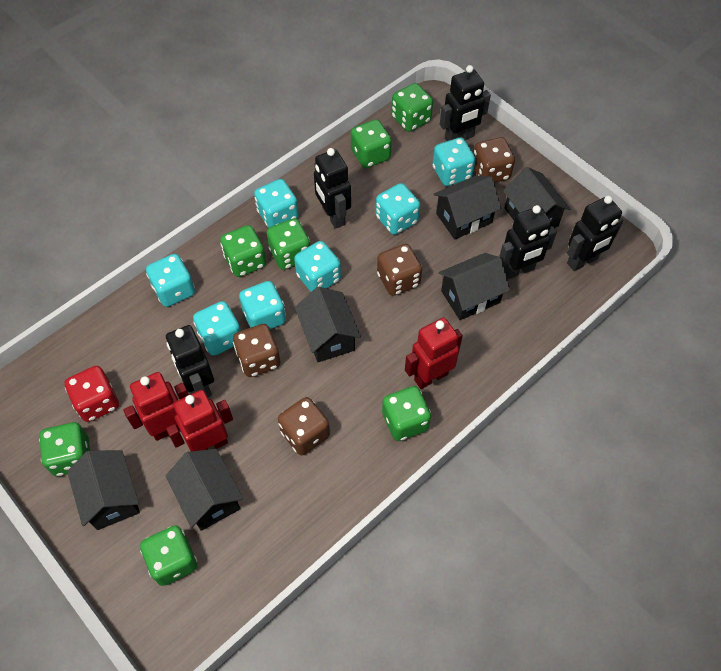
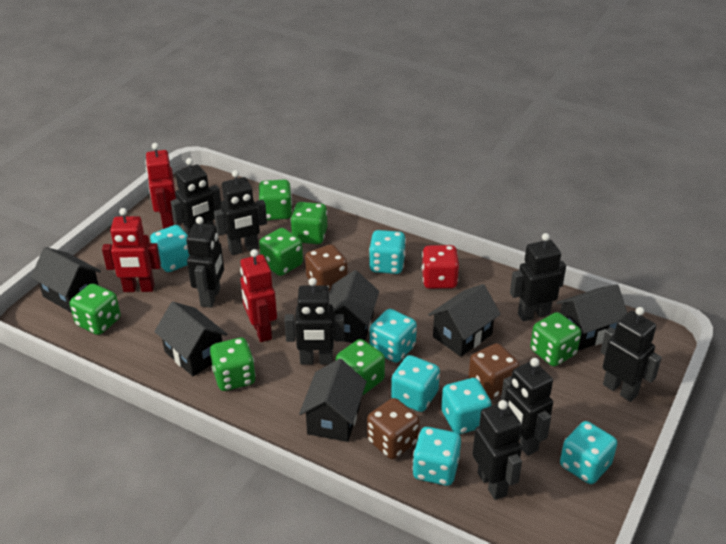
black robot: 5 -> 8
brown dice: 4 -> 3

